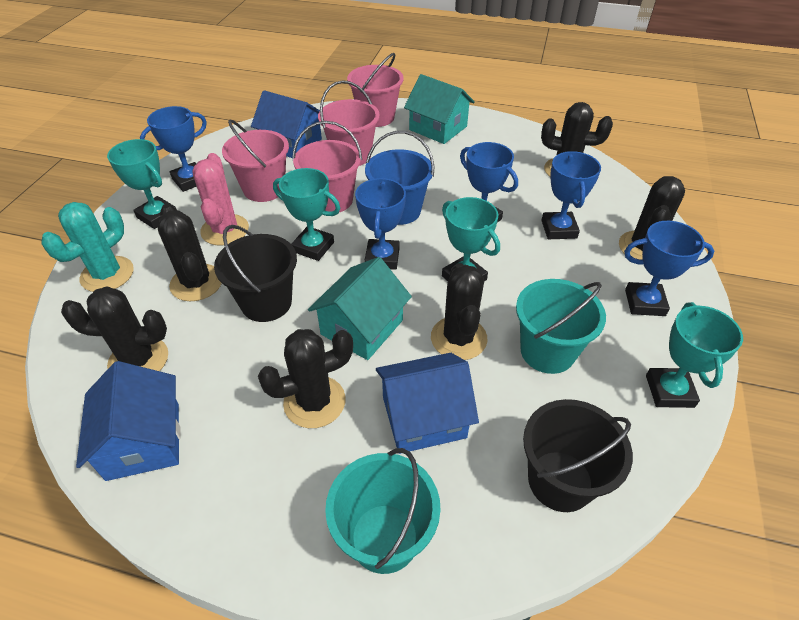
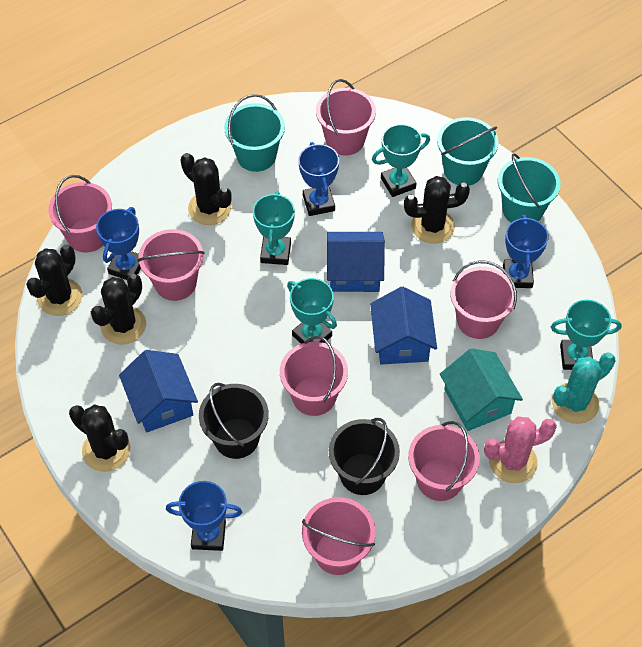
black cactus: 6 -> 5
blue bucket: 1 -> 0
blue trophy: 5 -> 4
pink bucket: 4 -> 7
turquoise bucket: 2 -> 3
turquoise house: 2 -> 1

